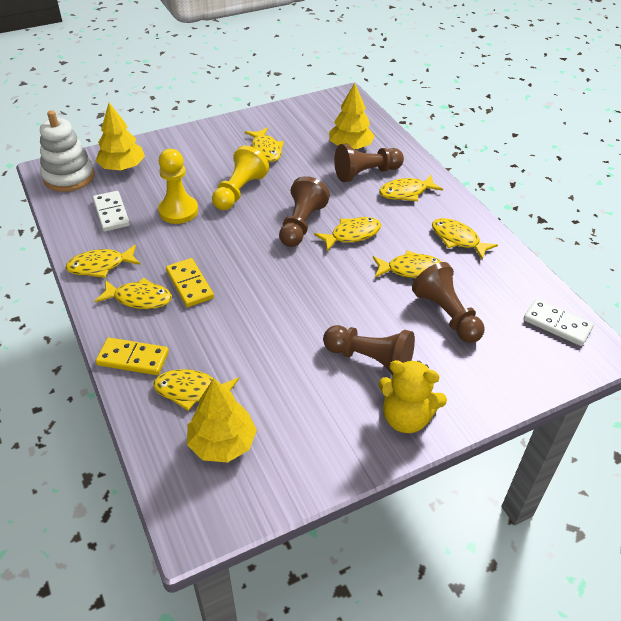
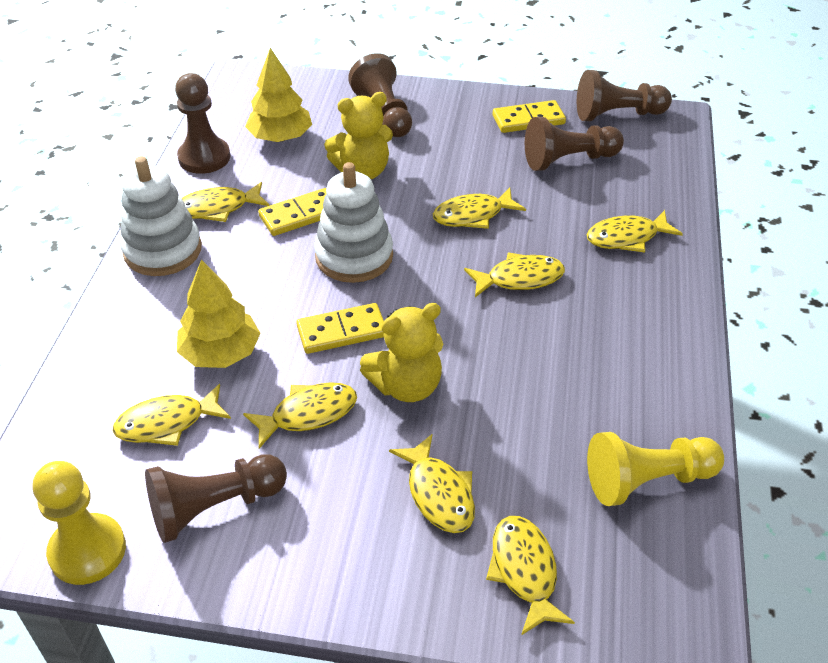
brown pawn: 4 -> 5
white domino: 2 -> 0
white stacking toy: 1 -> 2
yellow domino: 2 -> 3
yellow teddy bear: 1 -> 2
yellow tree: 3 -> 2

